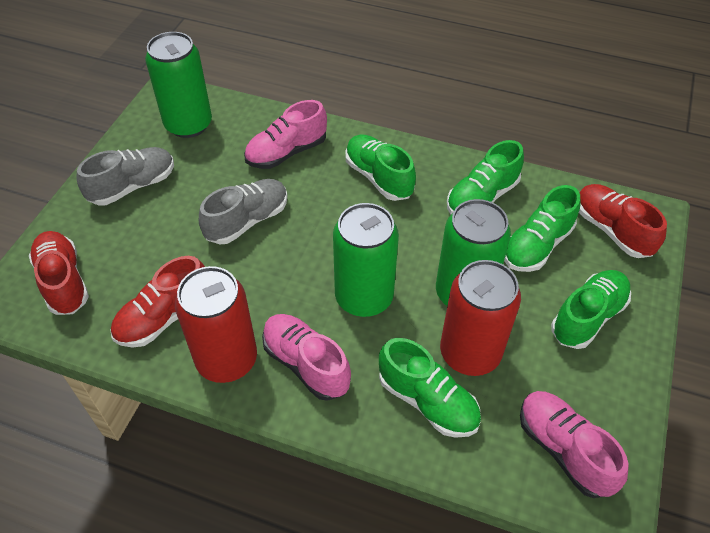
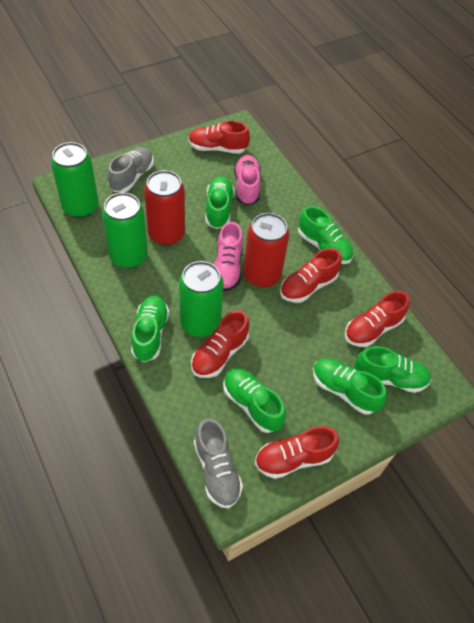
green shoe: 5 -> 6
pink shoe: 3 -> 2
red shoe: 3 -> 5

